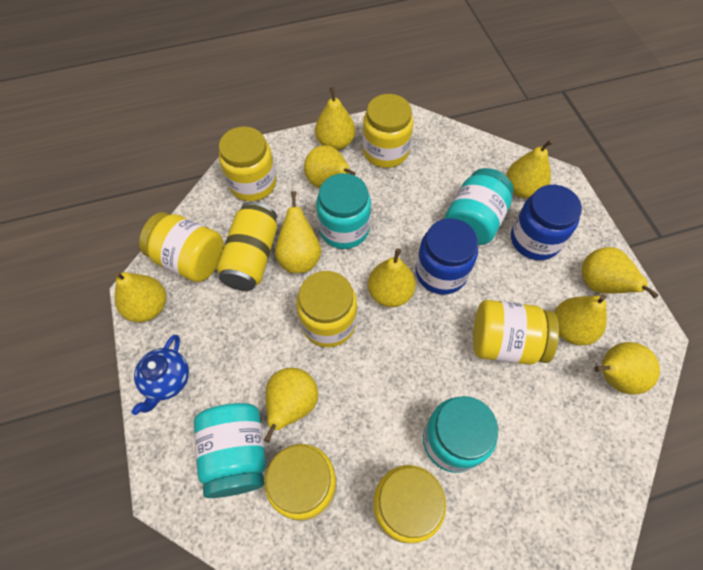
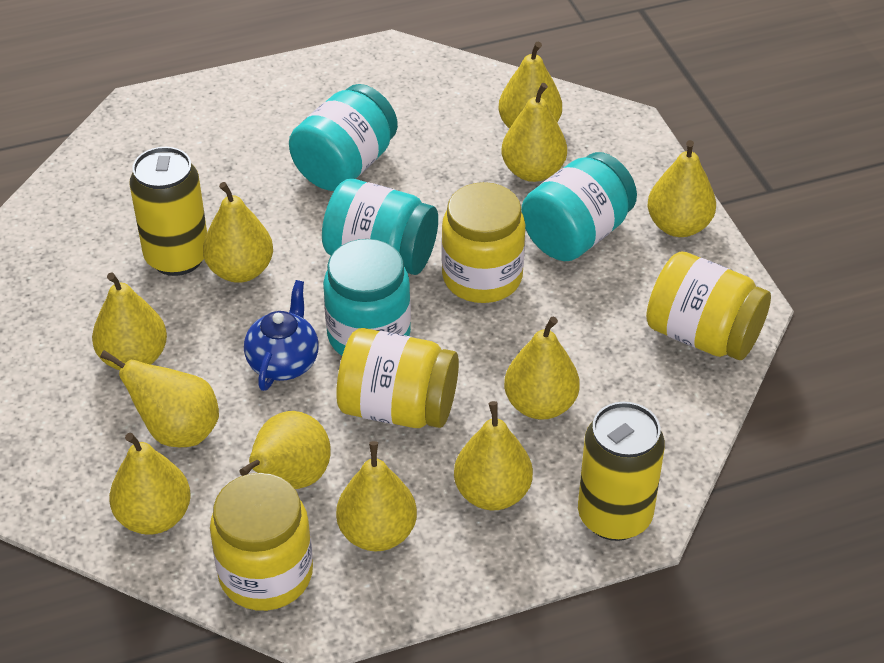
blue jar: 2 -> 0
yellow can: 1 -> 2
yellow jar: 7 -> 4
yellow pear: 10 -> 11

